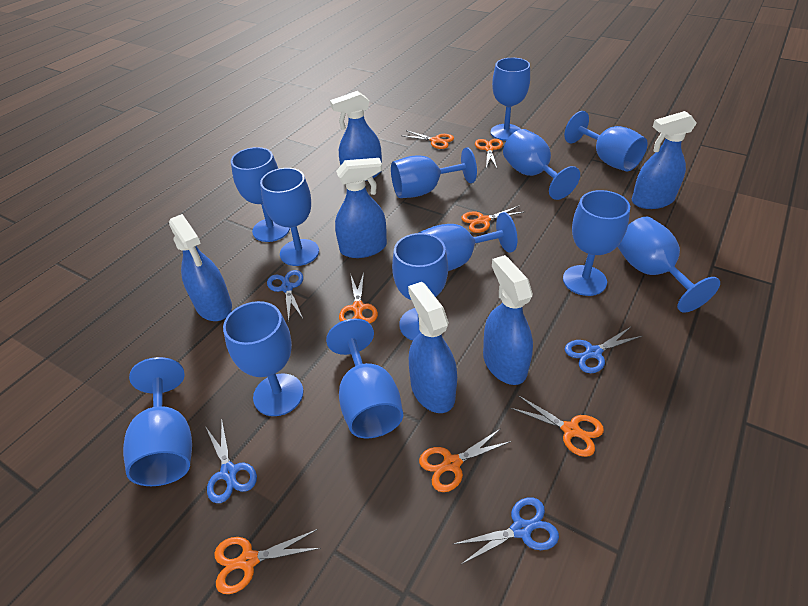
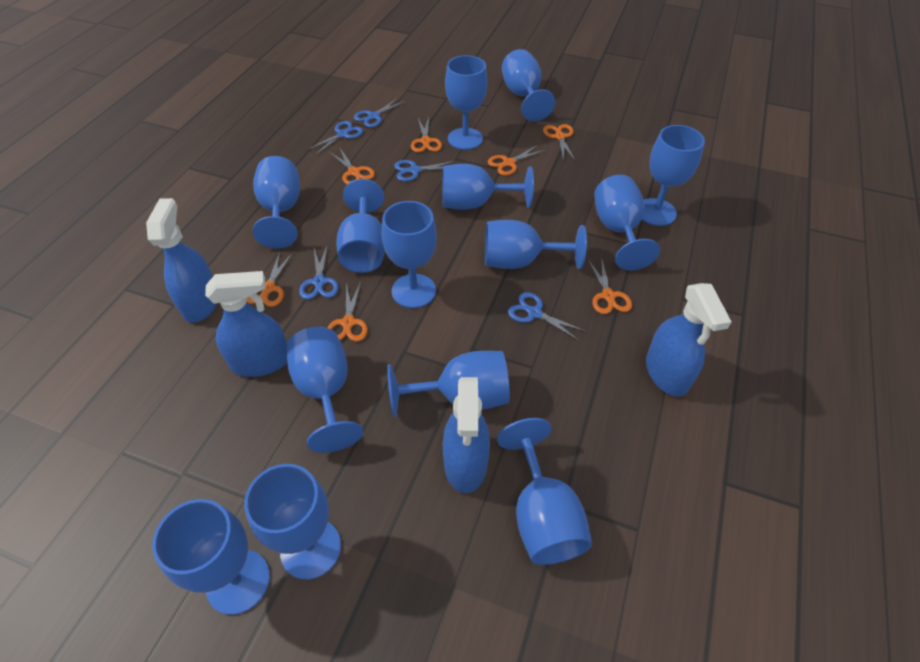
blue goblet: 13 -> 14
blue scissors: 4 -> 5
blue spray bottle: 6 -> 4

